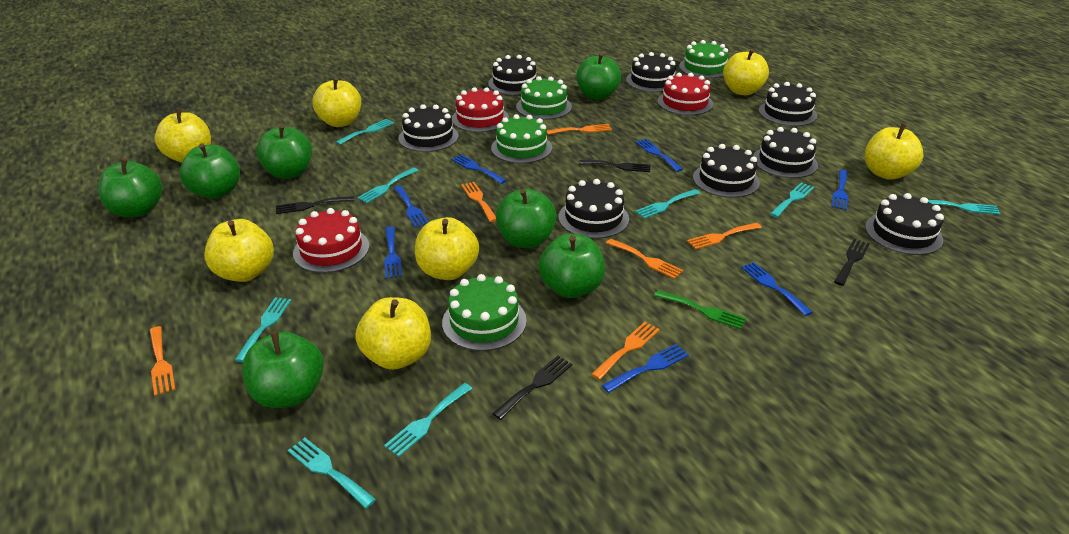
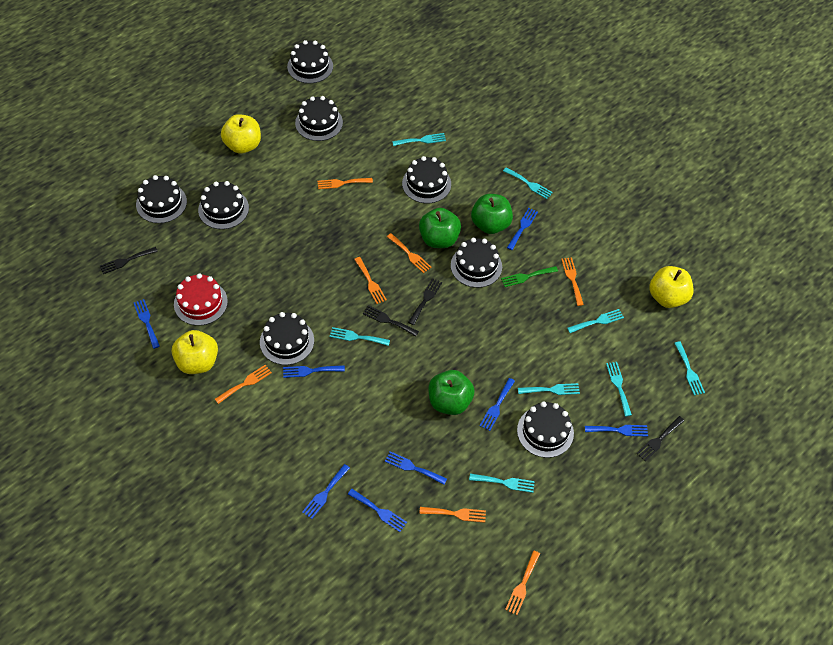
blue fork: 7 -> 8
green apple: 7 -> 3
green cake: 4 -> 0
orange fork: 6 -> 7
red cake: 3 -> 1
yellow apple: 7 -> 3

